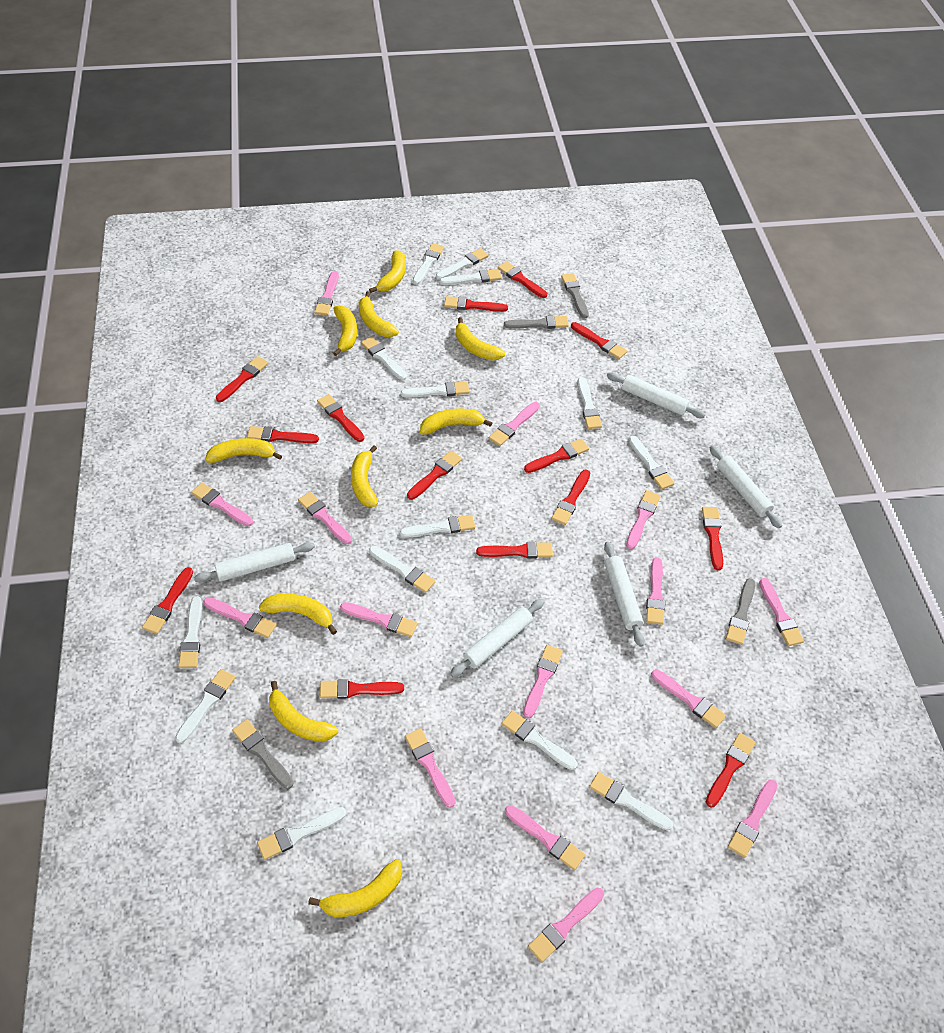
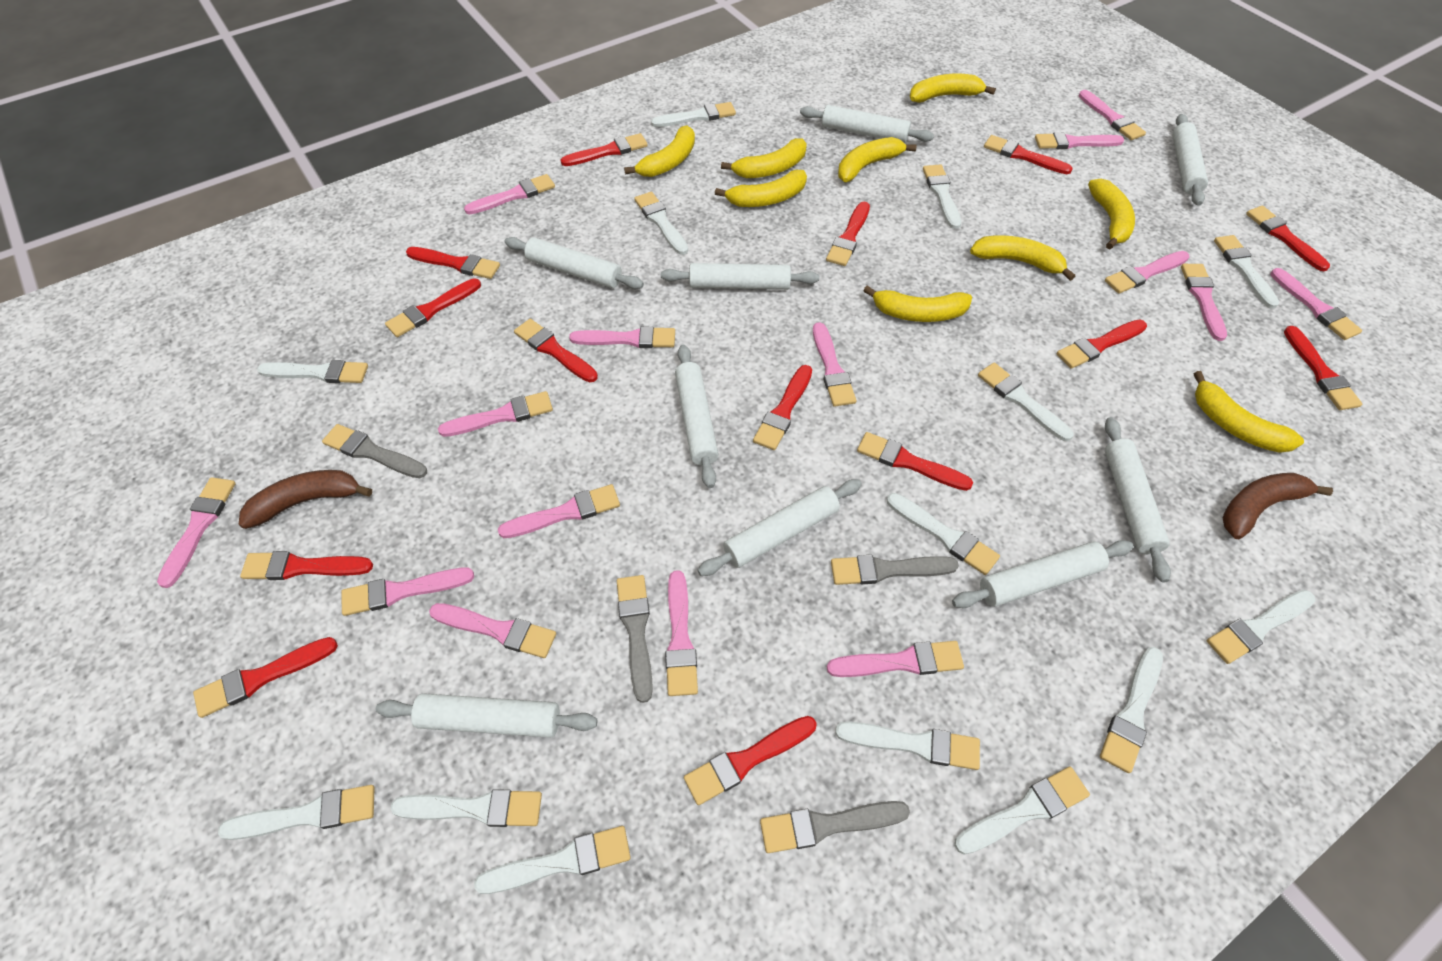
brown banana: 0 -> 2
white rolling pin: 5 -> 9
yellow banana: 10 -> 9

